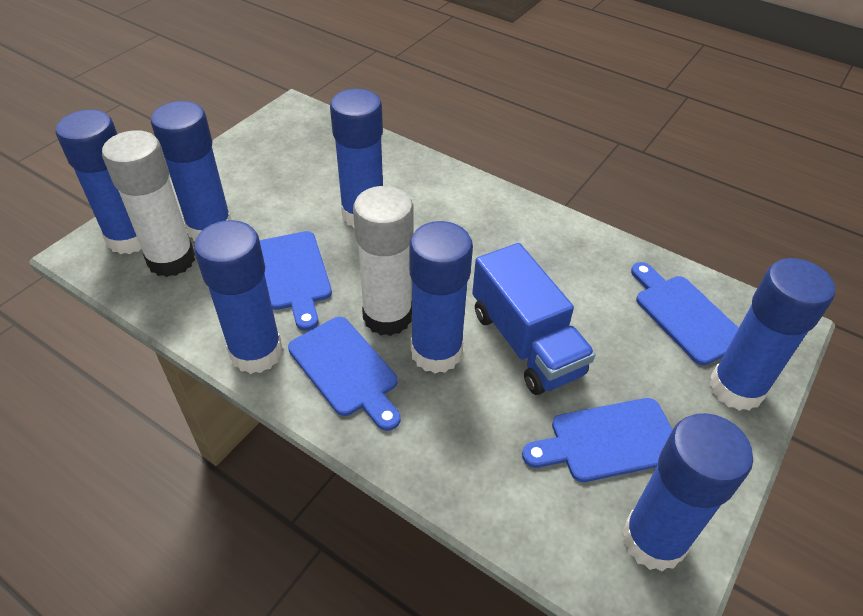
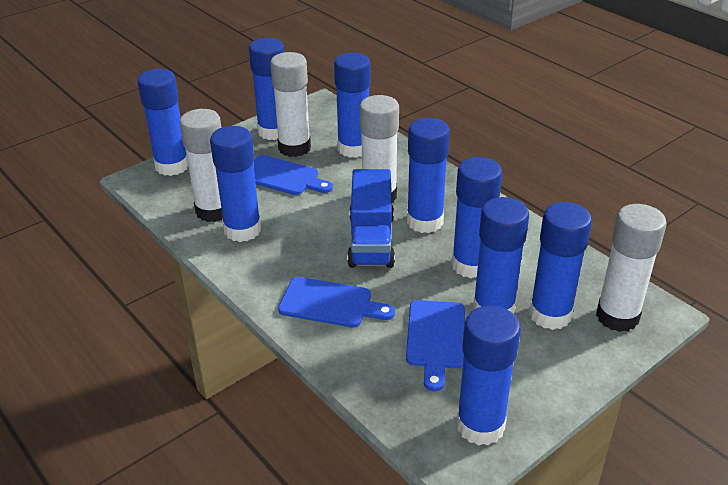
blue cutting board: 4 -> 3
blue glue stick: 7 -> 9
white glue stick: 2 -> 4

